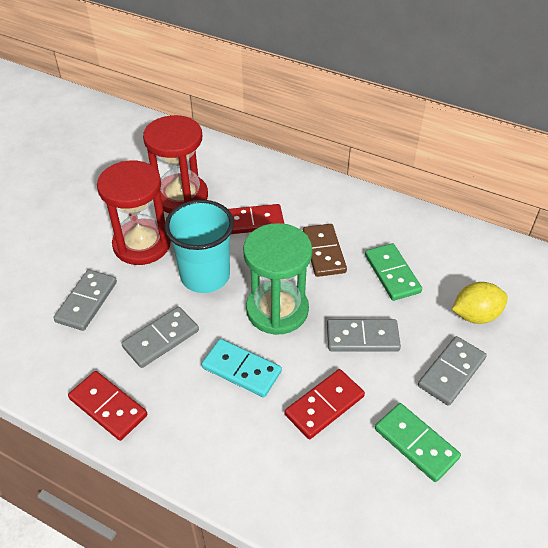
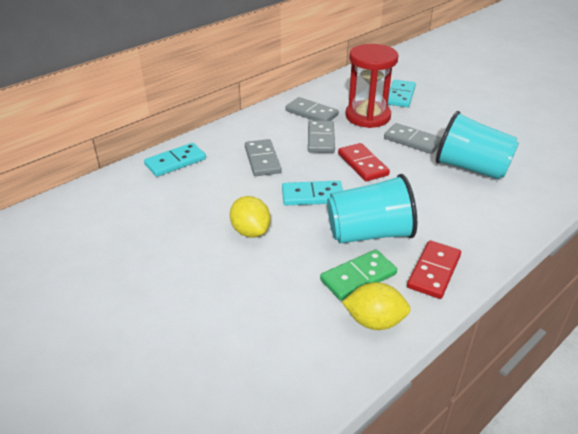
brown domino: 1 -> 0
green domino: 2 -> 1
green hourglass: 1 -> 0
red domino: 3 -> 2
red hourglass: 2 -> 1
turquoise cup: 1 -> 2
turquoise domino: 1 -> 3
yellow lemon: 1 -> 2

